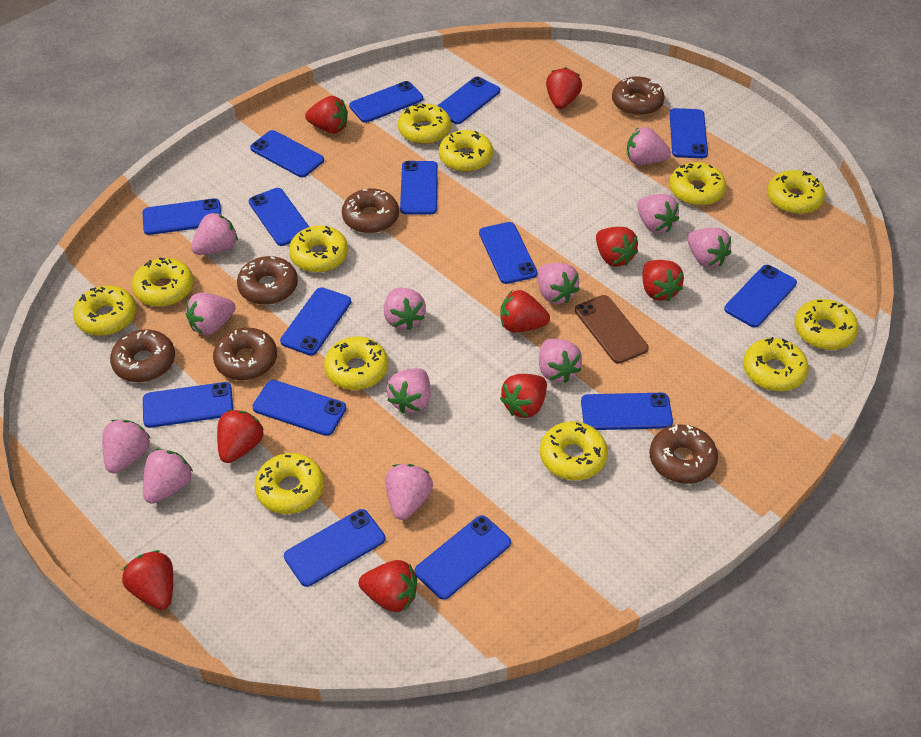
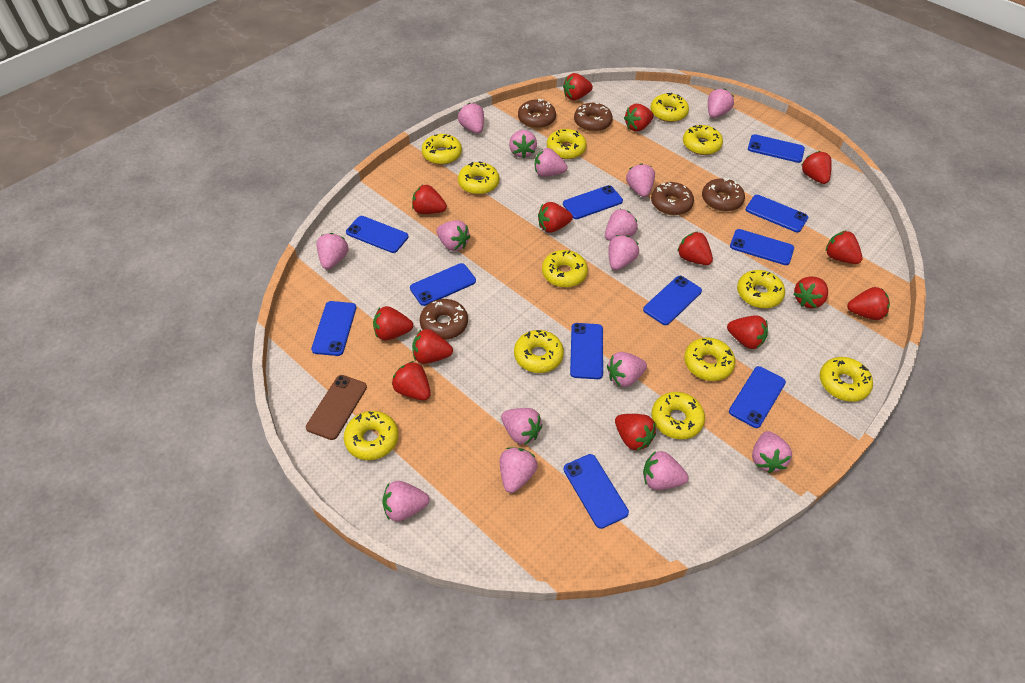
blue phone: 15 -> 11
brown donut: 6 -> 5
pink strawberry: 12 -> 15
red strawberry: 9 -> 14

